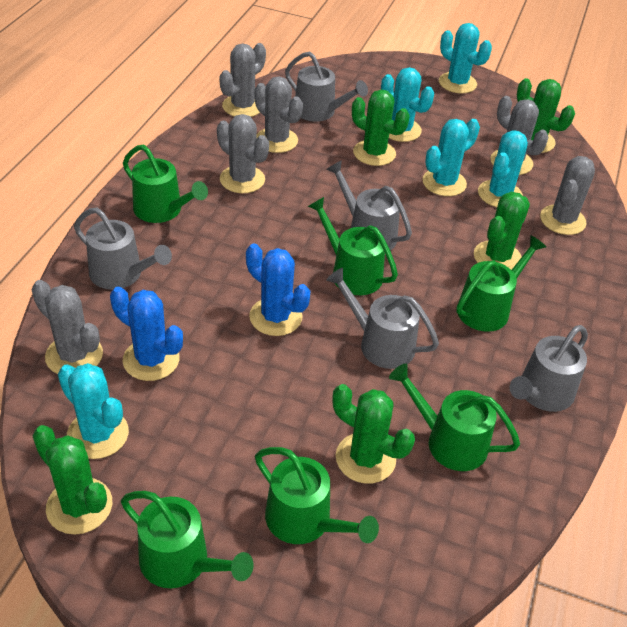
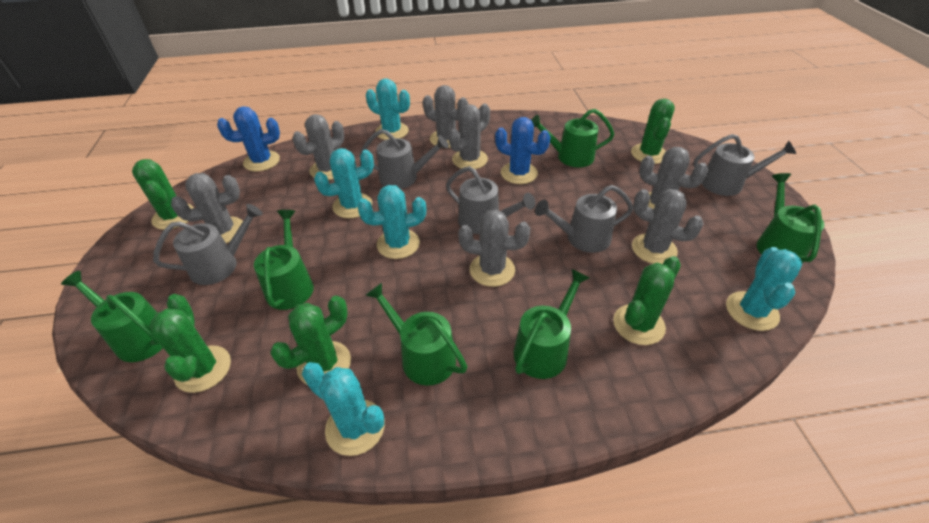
grey cactus: 6 -> 7

